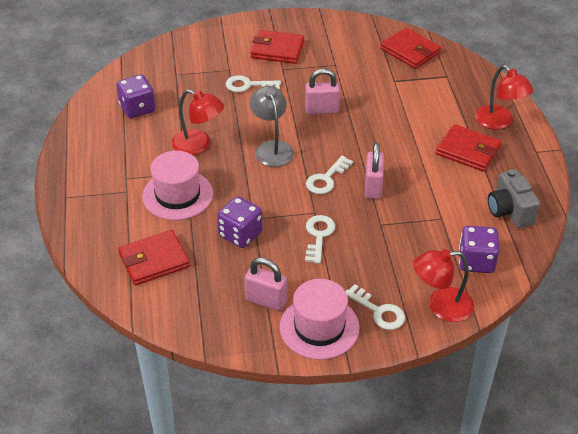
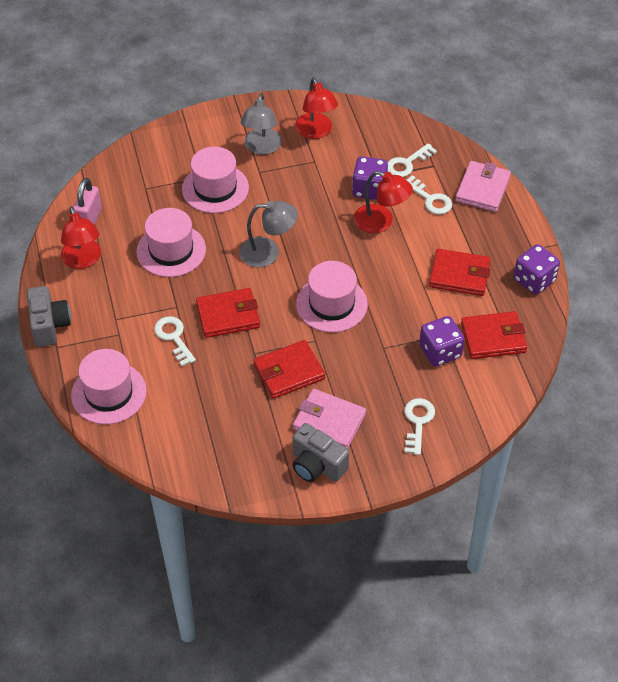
grey camera: 1 -> 2
grey lamp: 1 -> 2
pink hat: 2 -> 4
pink padlock: 3 -> 1
pink wallet: 0 -> 2

